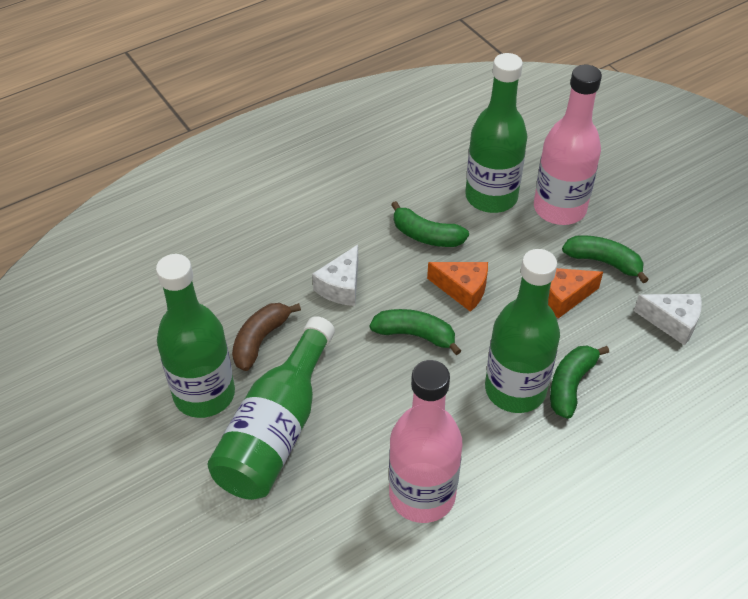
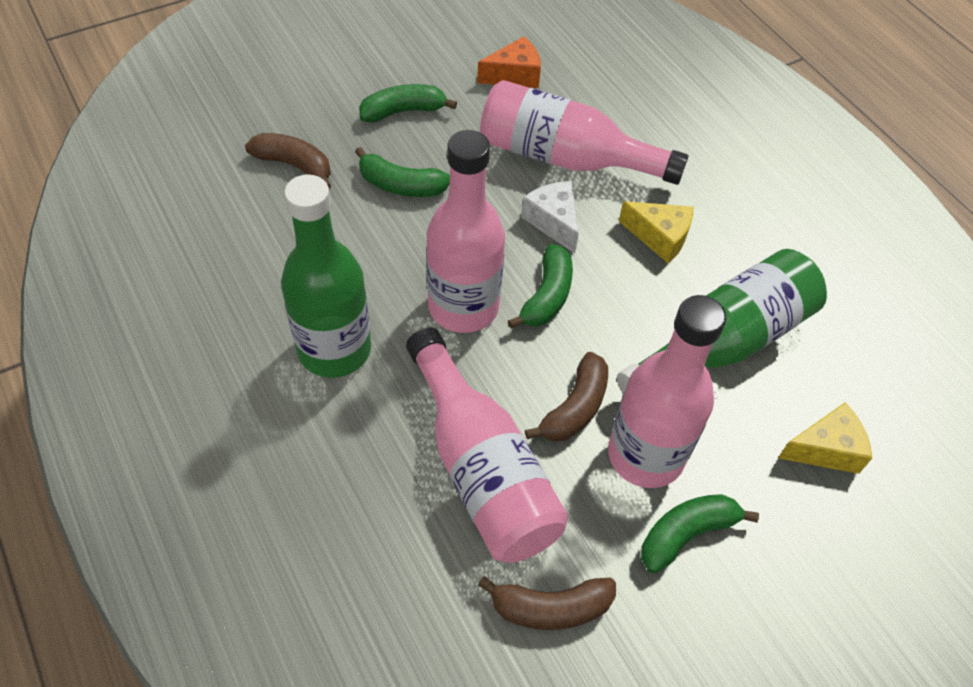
brown banana: 1 -> 3
green bottle: 4 -> 2
orange cheese: 2 -> 1
pink bottle: 2 -> 4
white cheese: 2 -> 1
yellow cheese: 0 -> 2

